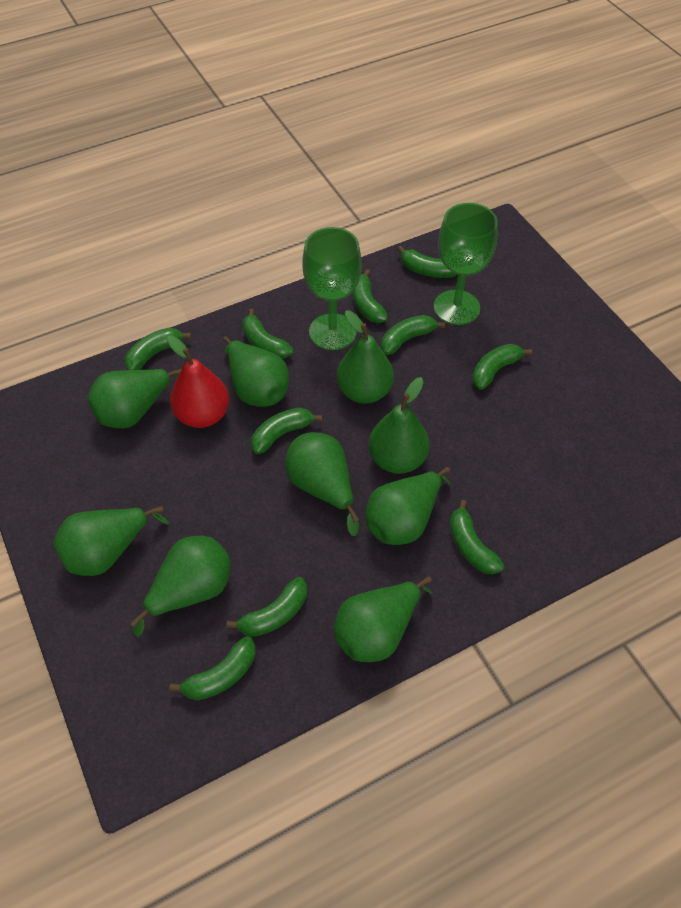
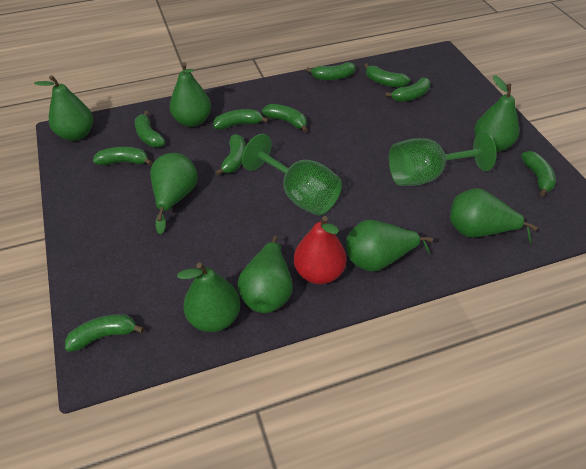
green pear: 9 -> 8

